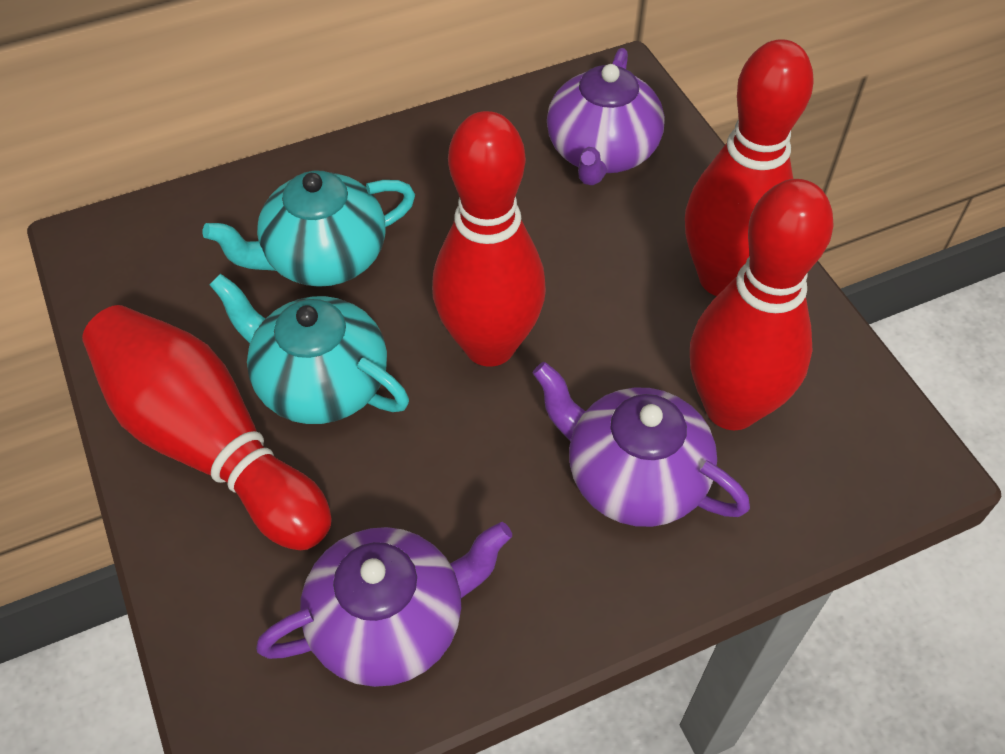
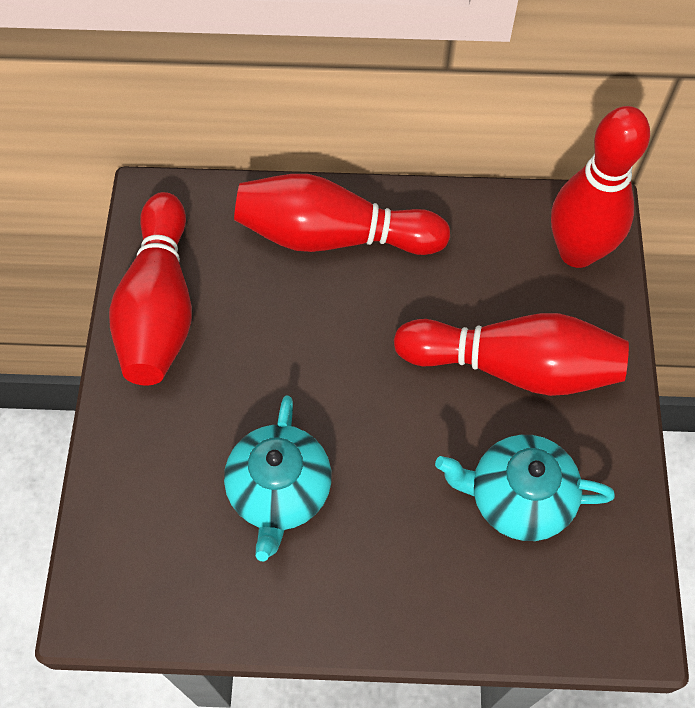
purple teapot: 3 -> 0

